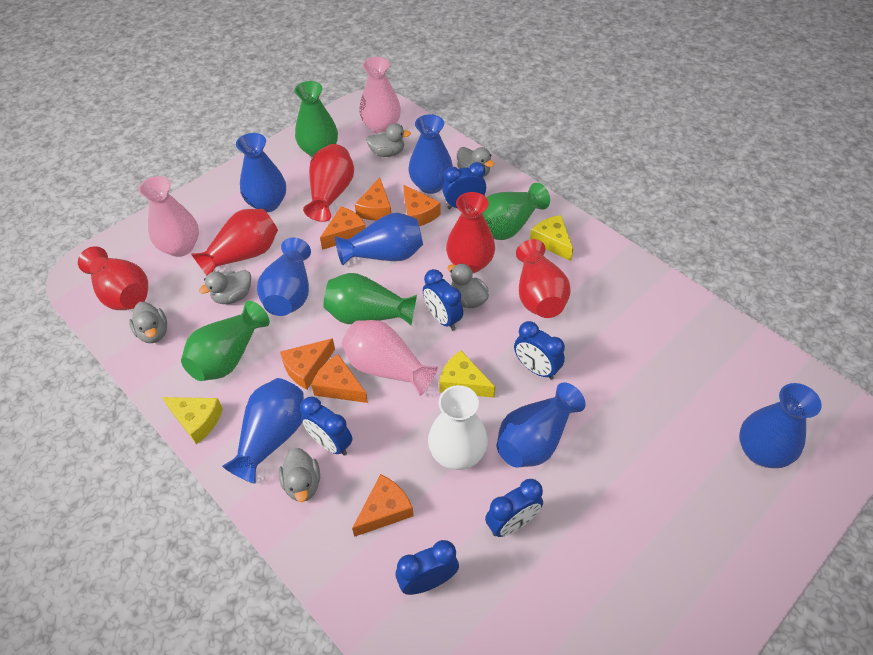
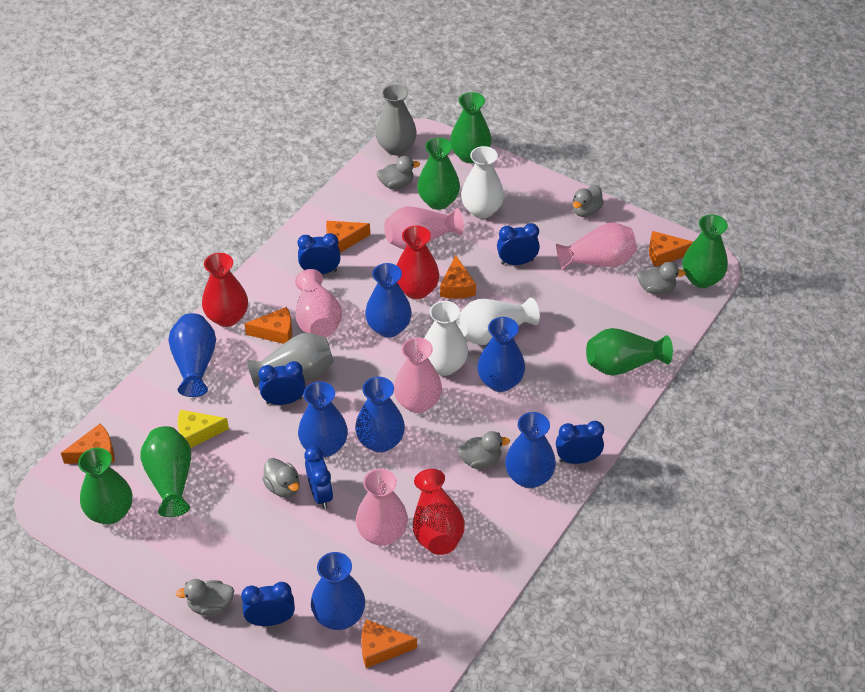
green vase: 4 -> 6
grey vase: 0 -> 2
pink vase: 3 -> 5
red vase: 5 -> 3
white vase: 1 -> 3
yellow cheese: 3 -> 1

